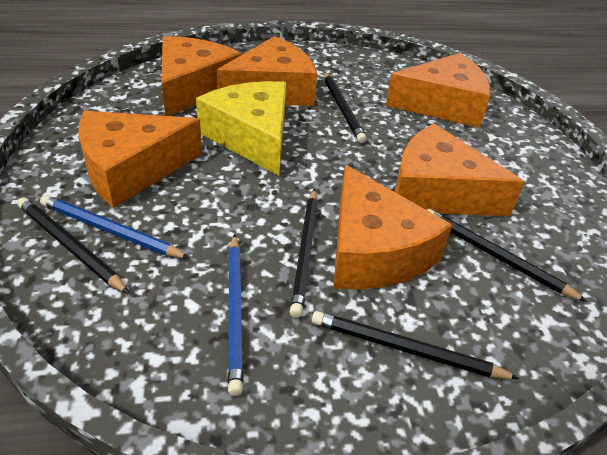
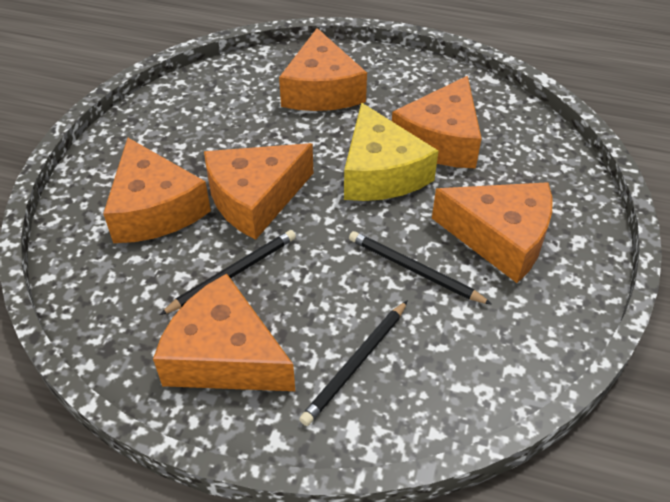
black pencil: 5 -> 3
blue pencil: 2 -> 0

